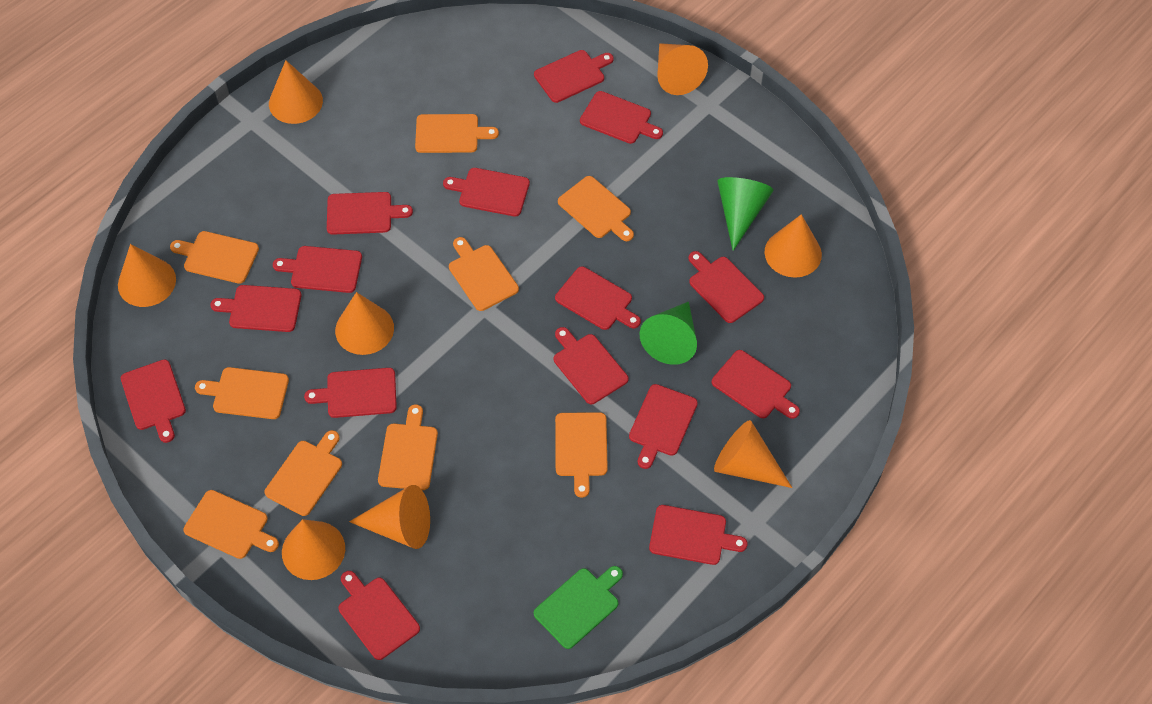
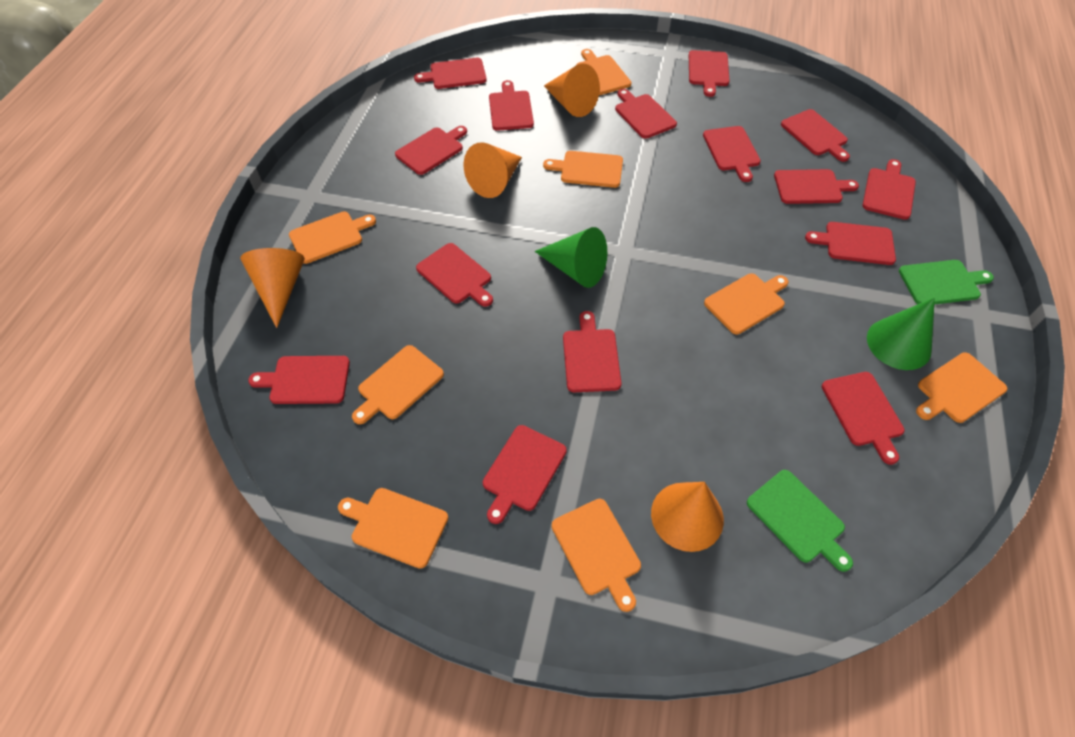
green cutting board: 1 -> 2
orange cone: 8 -> 4
orange cutting board: 9 -> 8

